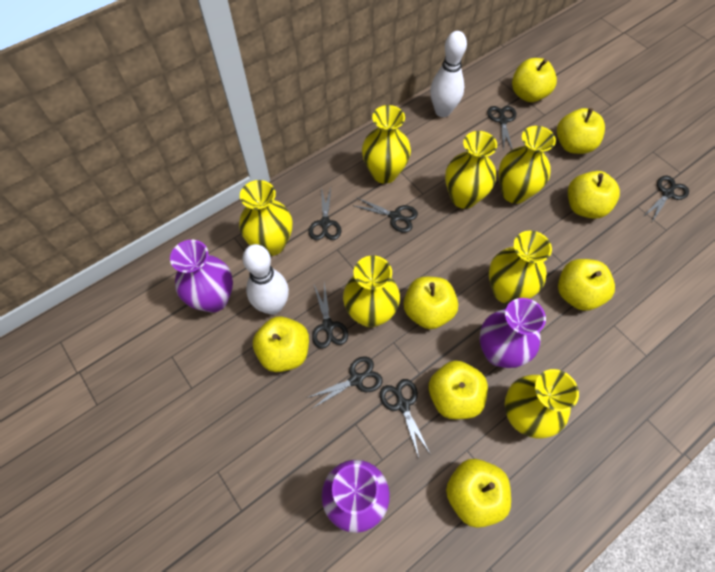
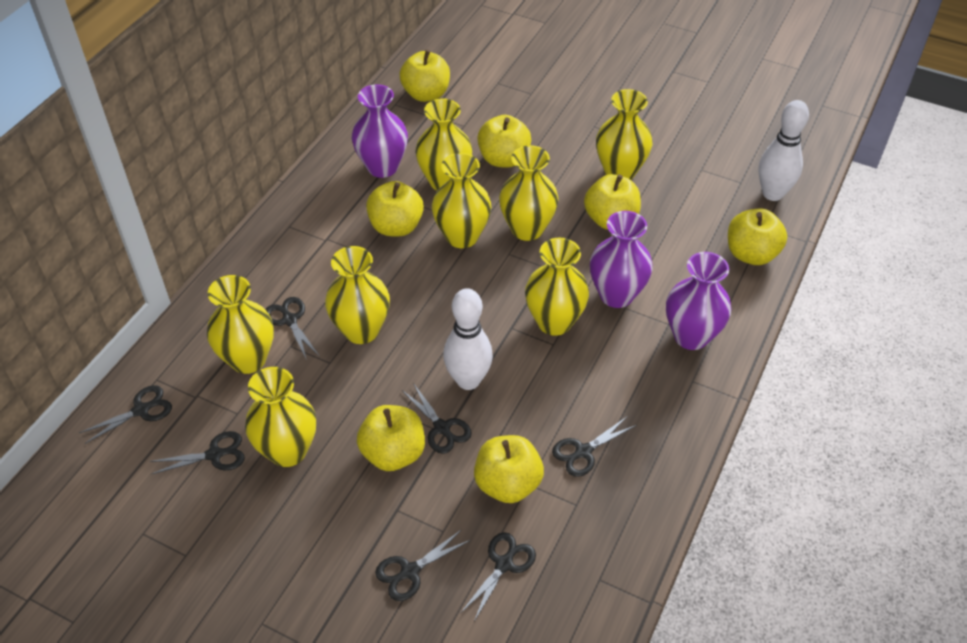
yellow apple: 8 -> 7
yellow vase: 7 -> 8

